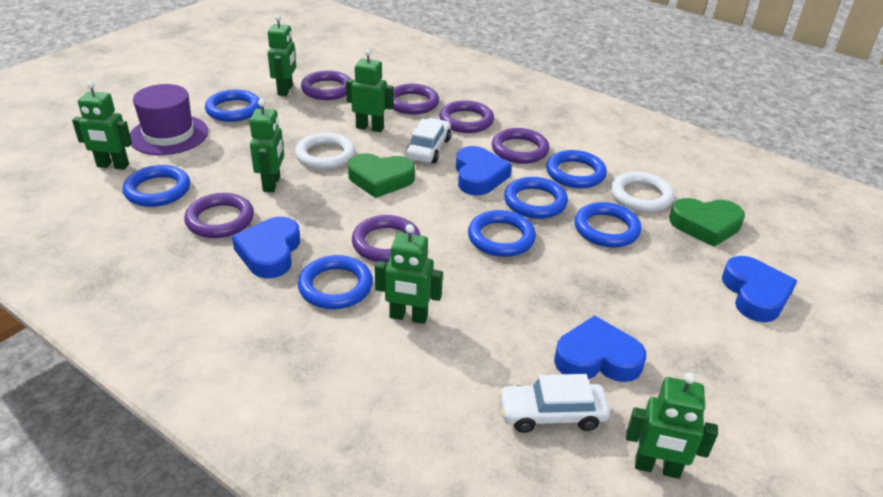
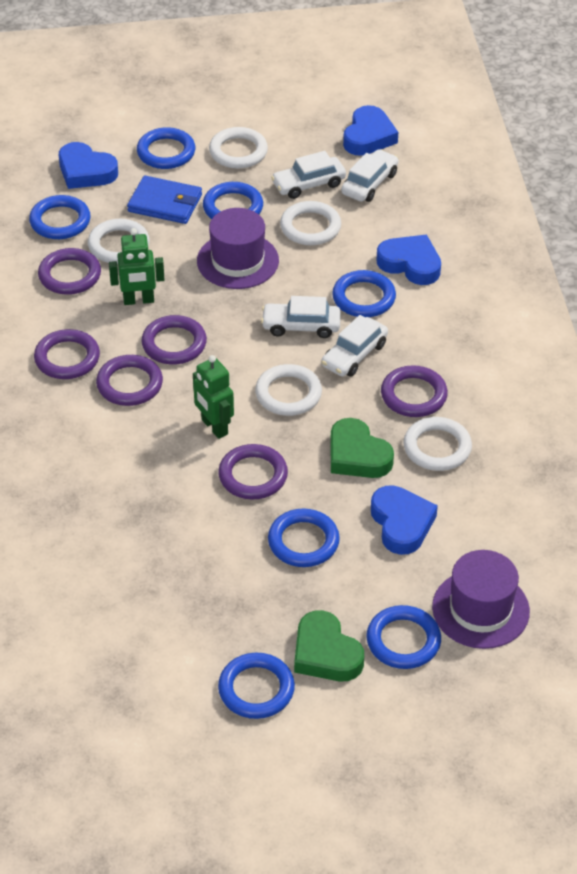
blue wallet: 0 -> 1
green robot: 6 -> 2
purple hat: 1 -> 2
white car: 2 -> 4
white ring: 2 -> 5

